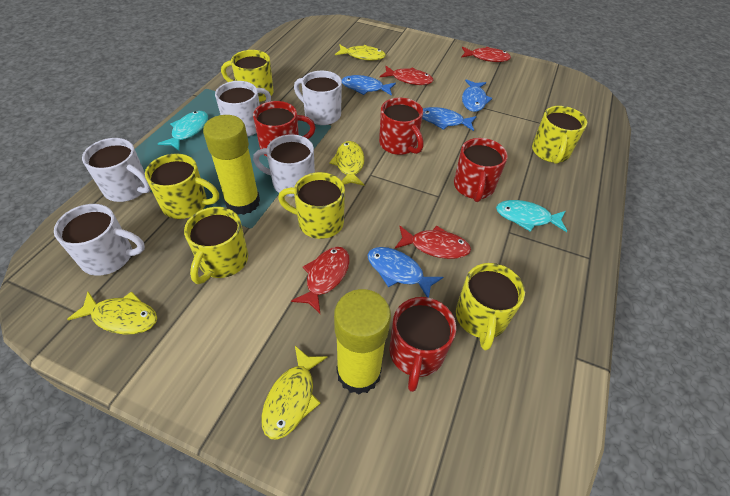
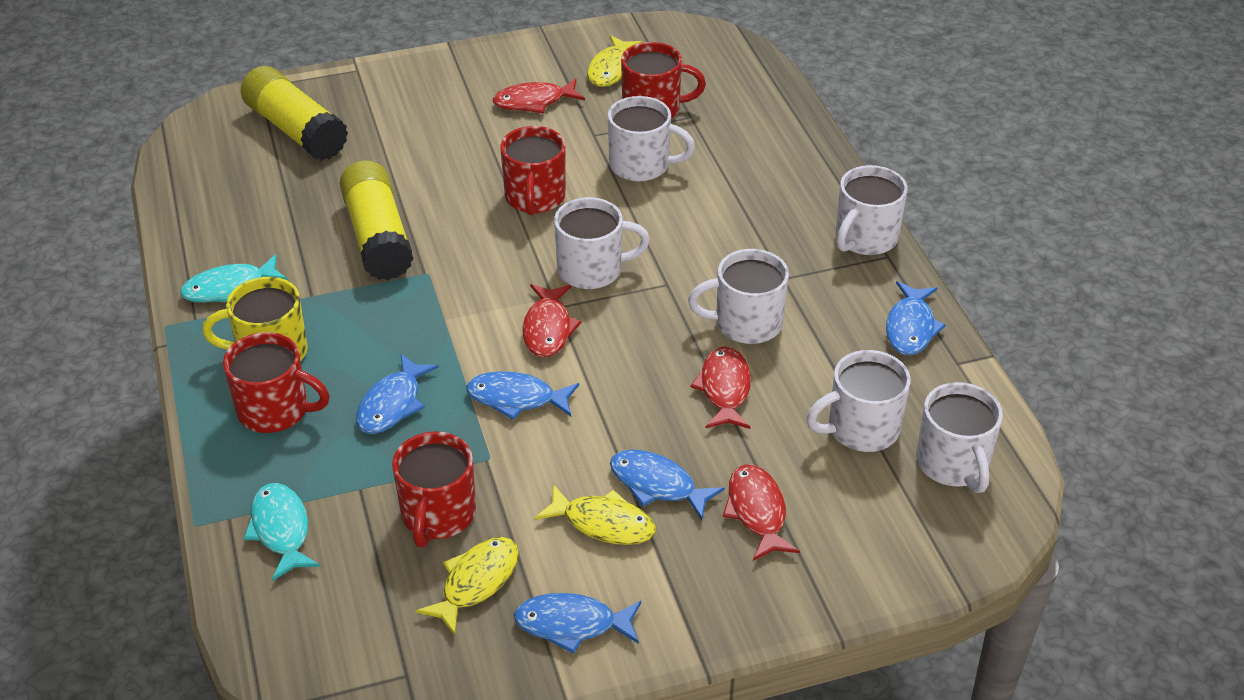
blue fish: 4 -> 5
white mug: 5 -> 6
yellow fish: 4 -> 3
yellow mug: 6 -> 1

